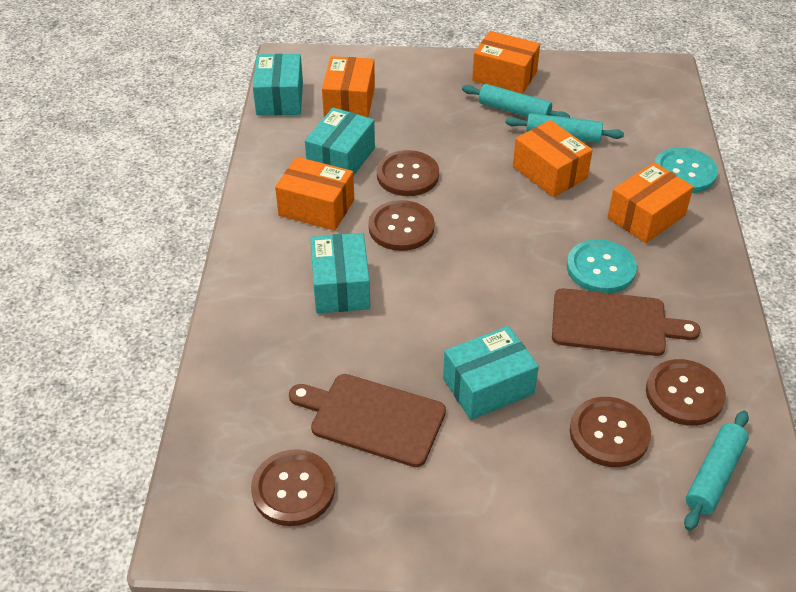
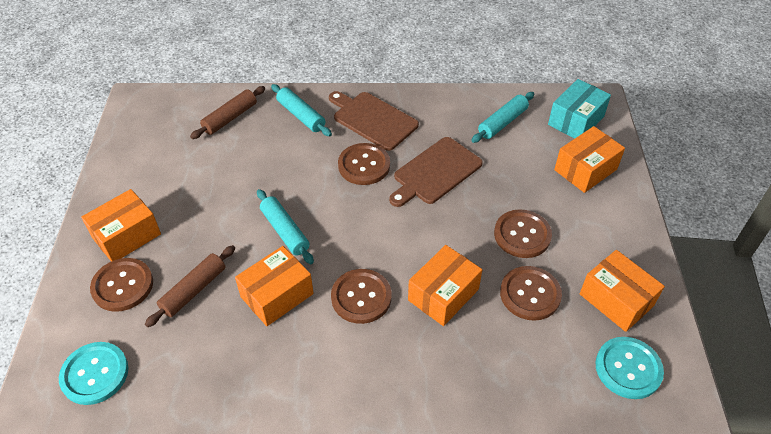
brown rolling pin: 0 -> 2
turquoise box: 4 -> 1

